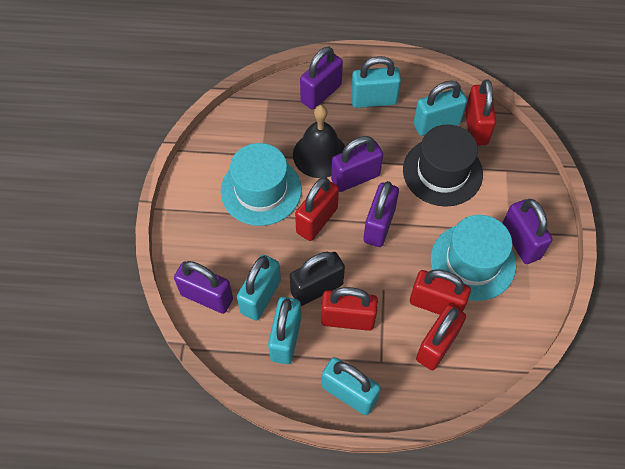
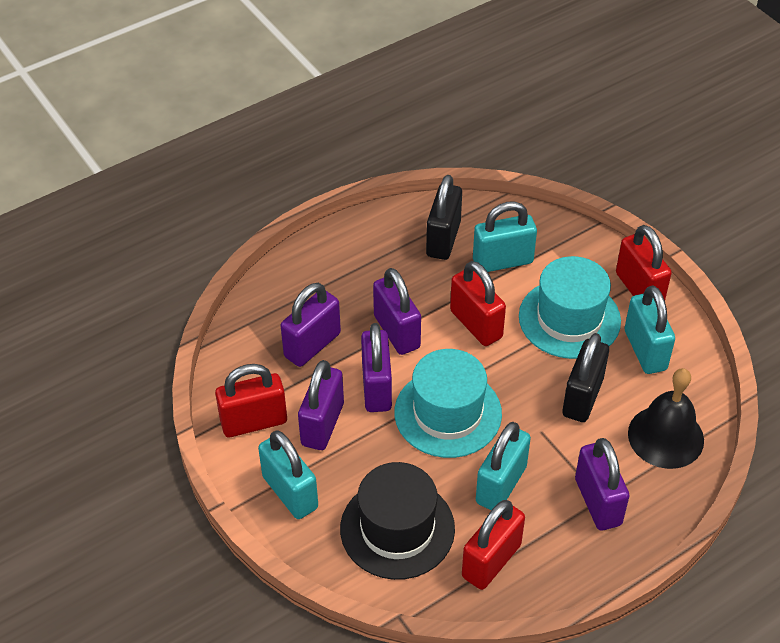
black padlock: 1 -> 2
red padlock: 5 -> 4
turquoise padlock: 5 -> 4

